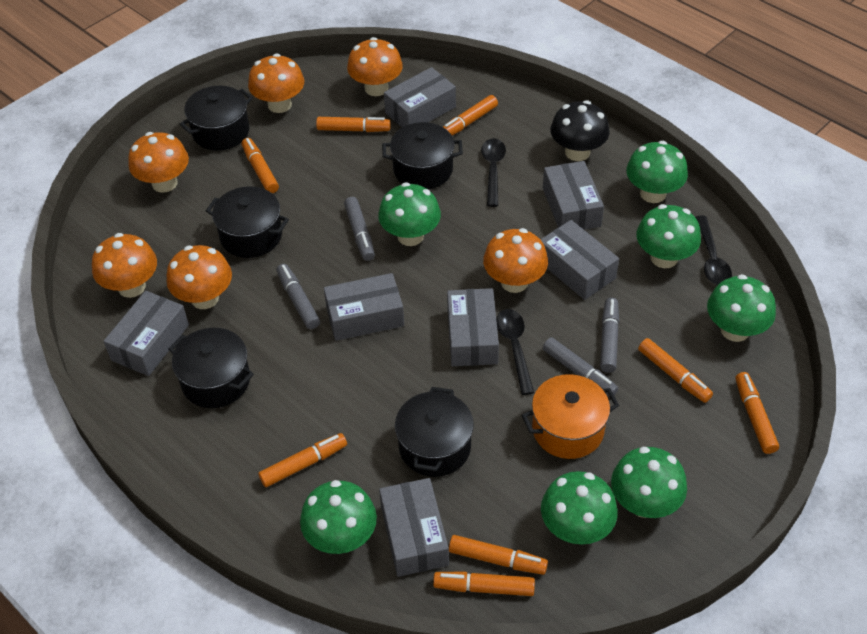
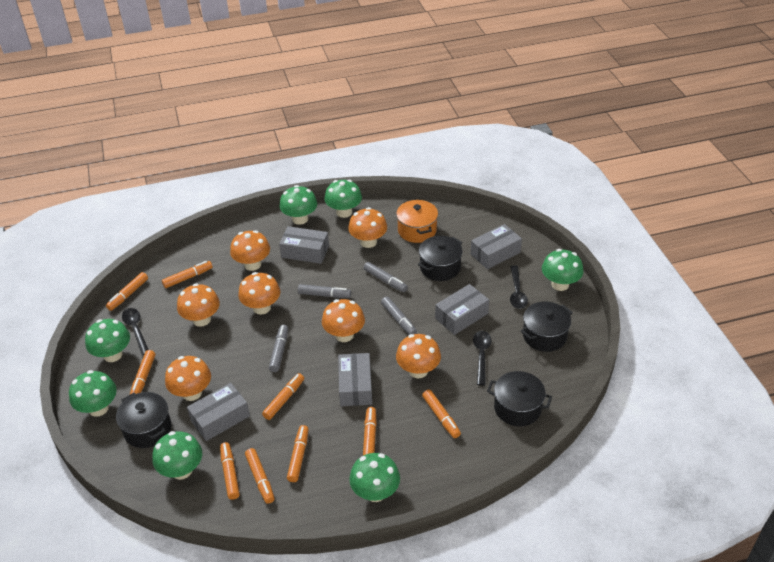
black mushroom: 1 -> 0
black pot: 5 -> 4
grey box: 7 -> 5
orange marker: 8 -> 9
orange mushroom: 6 -> 7

